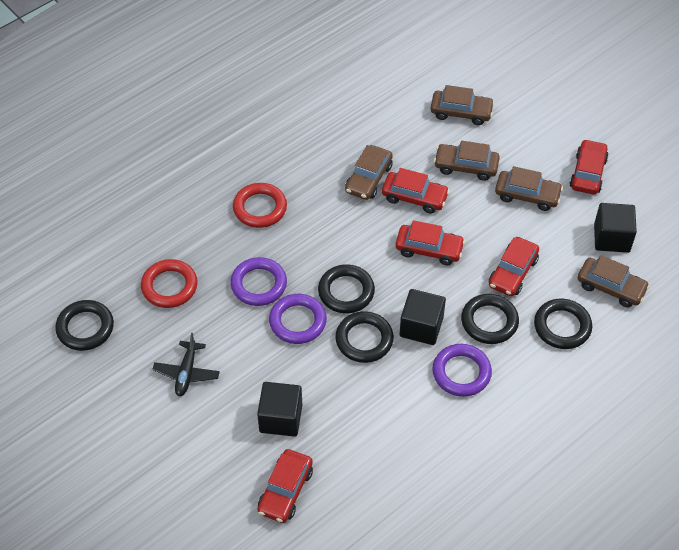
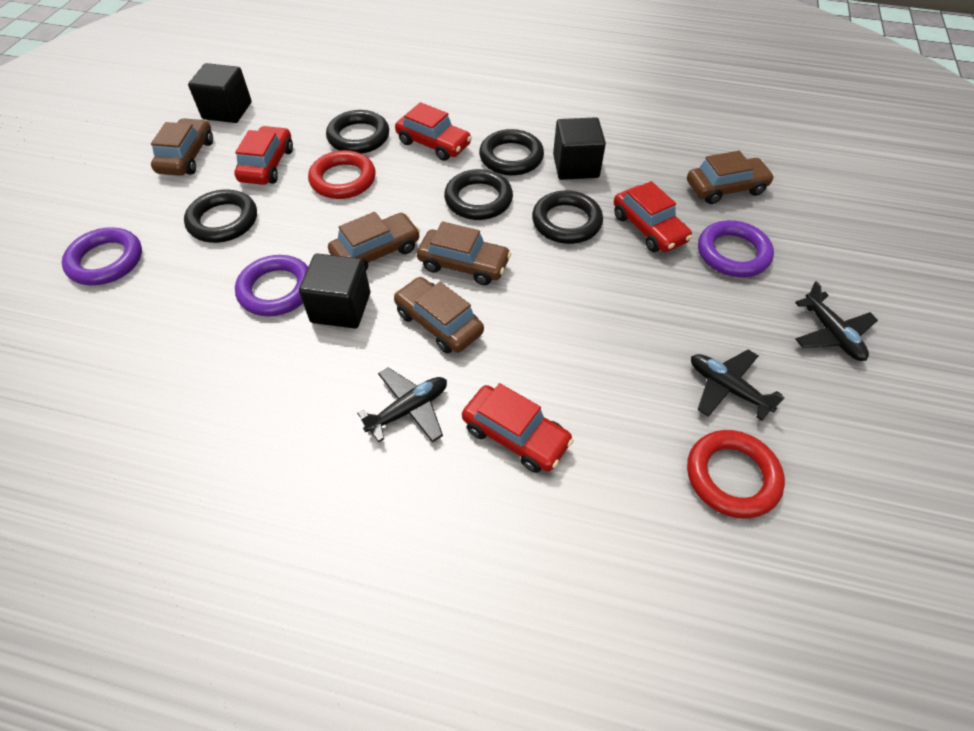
black plane: 1 -> 3
red car: 5 -> 4

